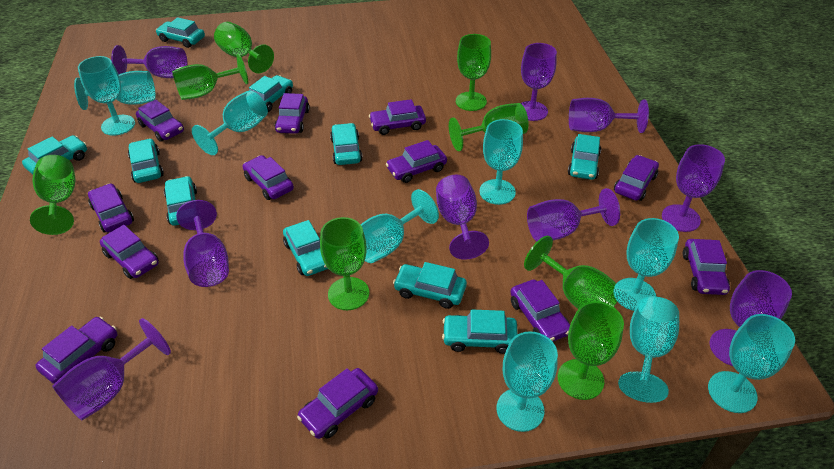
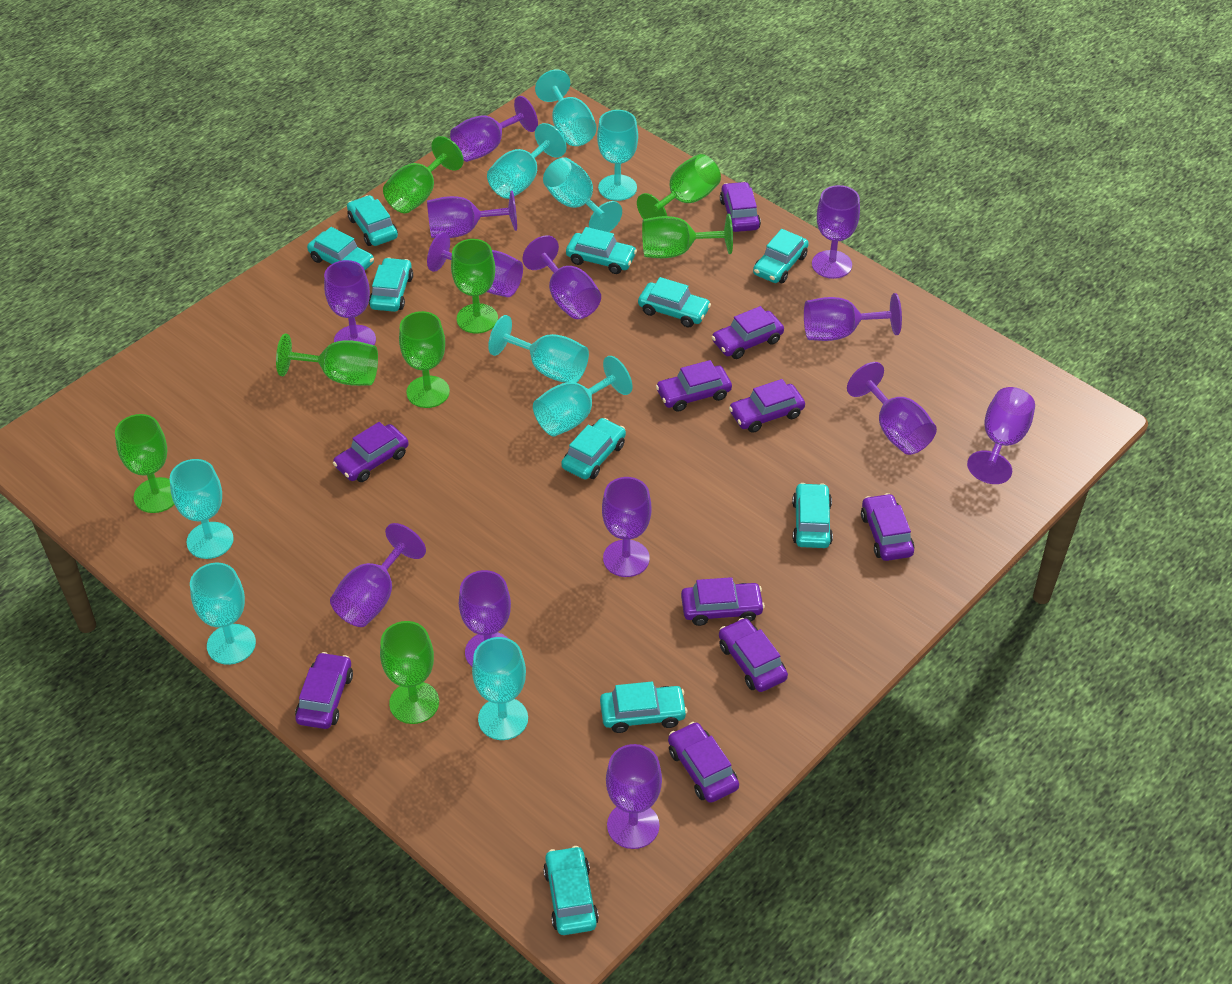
purple car: 12 -> 10
purple goblet: 9 -> 13

